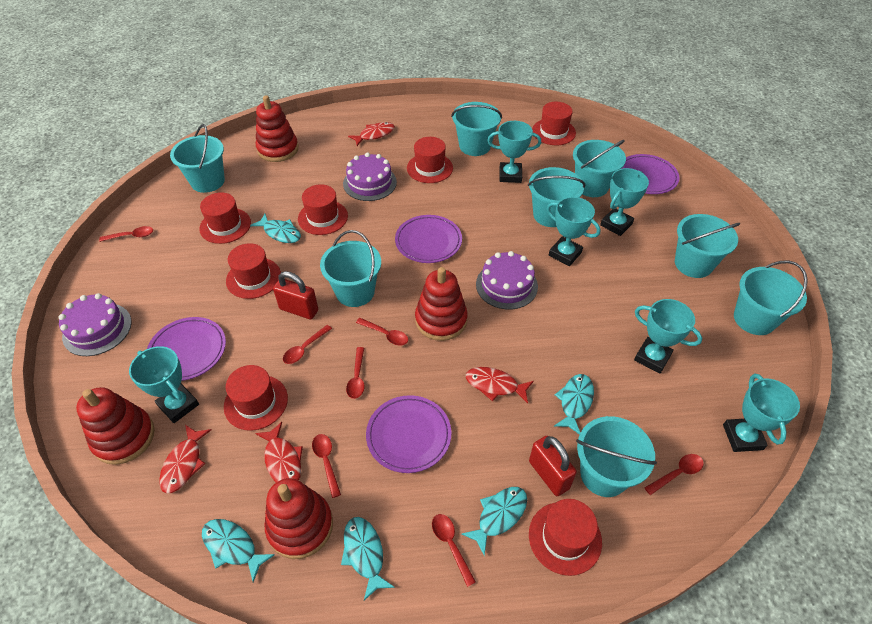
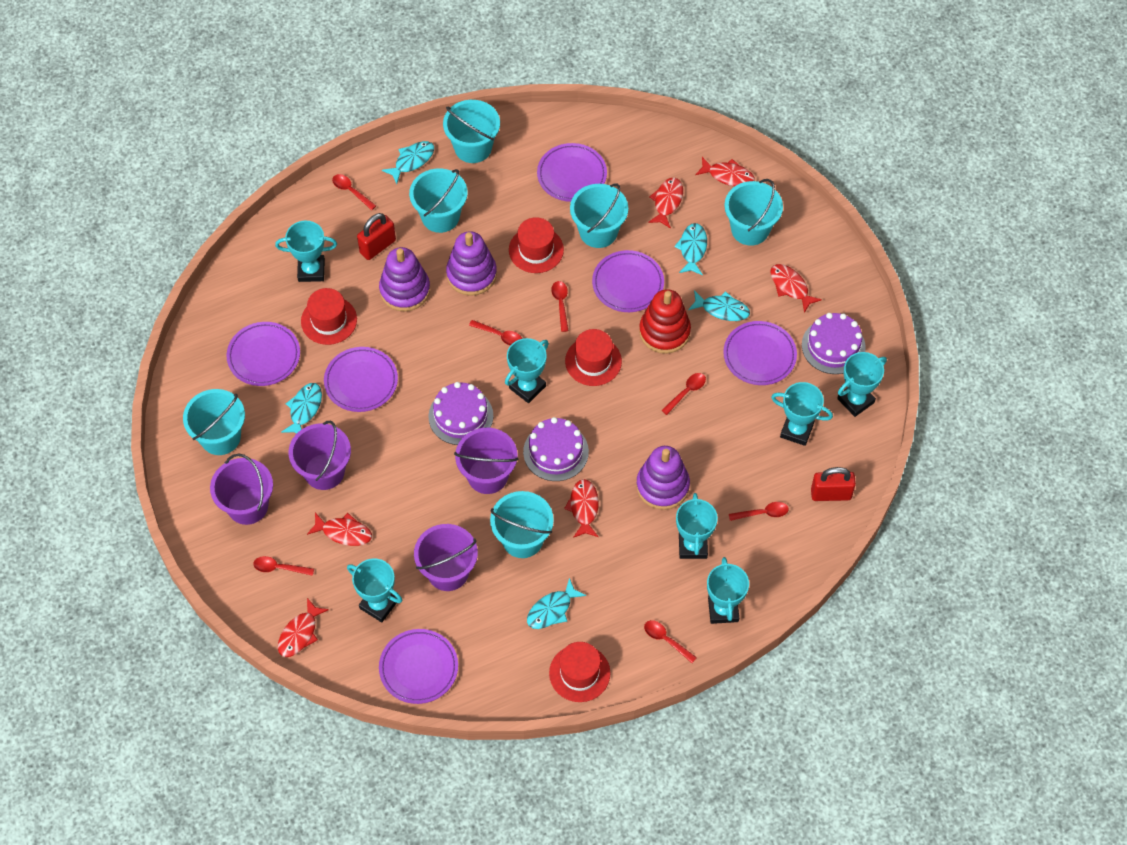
purple bucket: 0 -> 4
purple plate: 4 -> 6
purple stacking toy: 0 -> 3
red fish: 4 -> 6
red hat: 7 -> 4
red stacking toy: 4 -> 1
turquoise bucket: 8 -> 6
turquoise trophy: 6 -> 7

